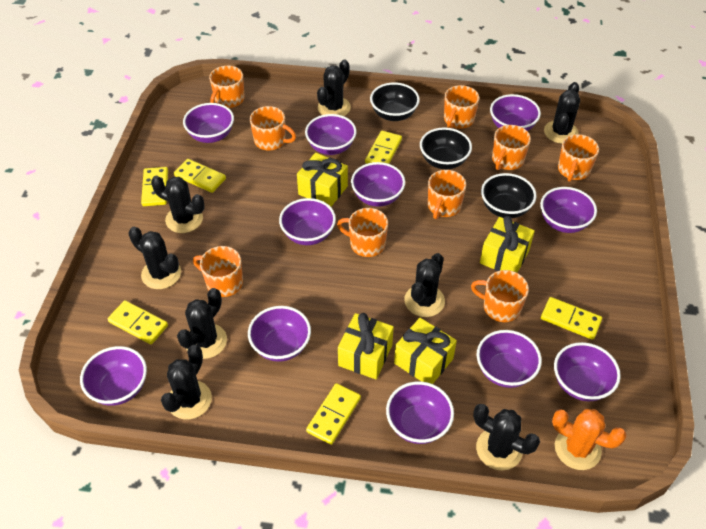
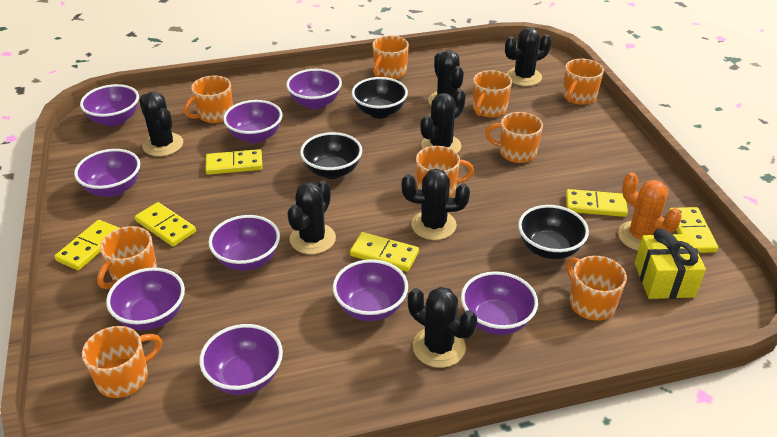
black cactus: 8 -> 7
purple bowl: 11 -> 9
yellow gift: 4 -> 1

